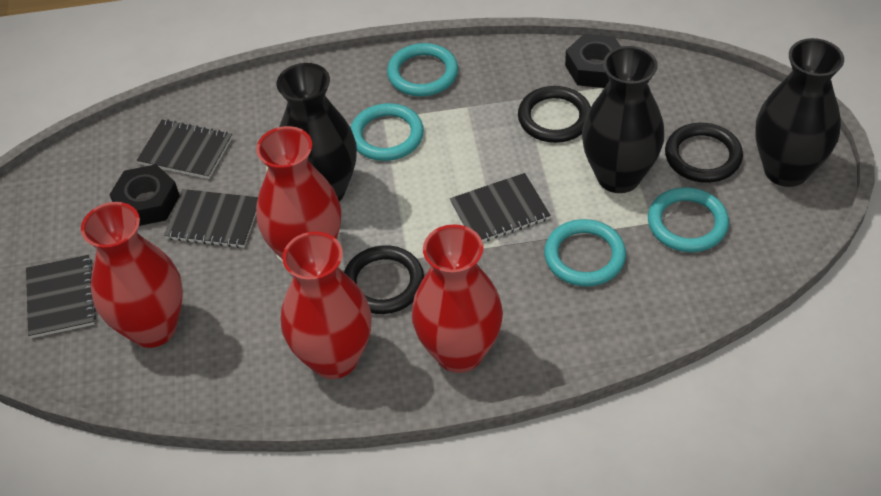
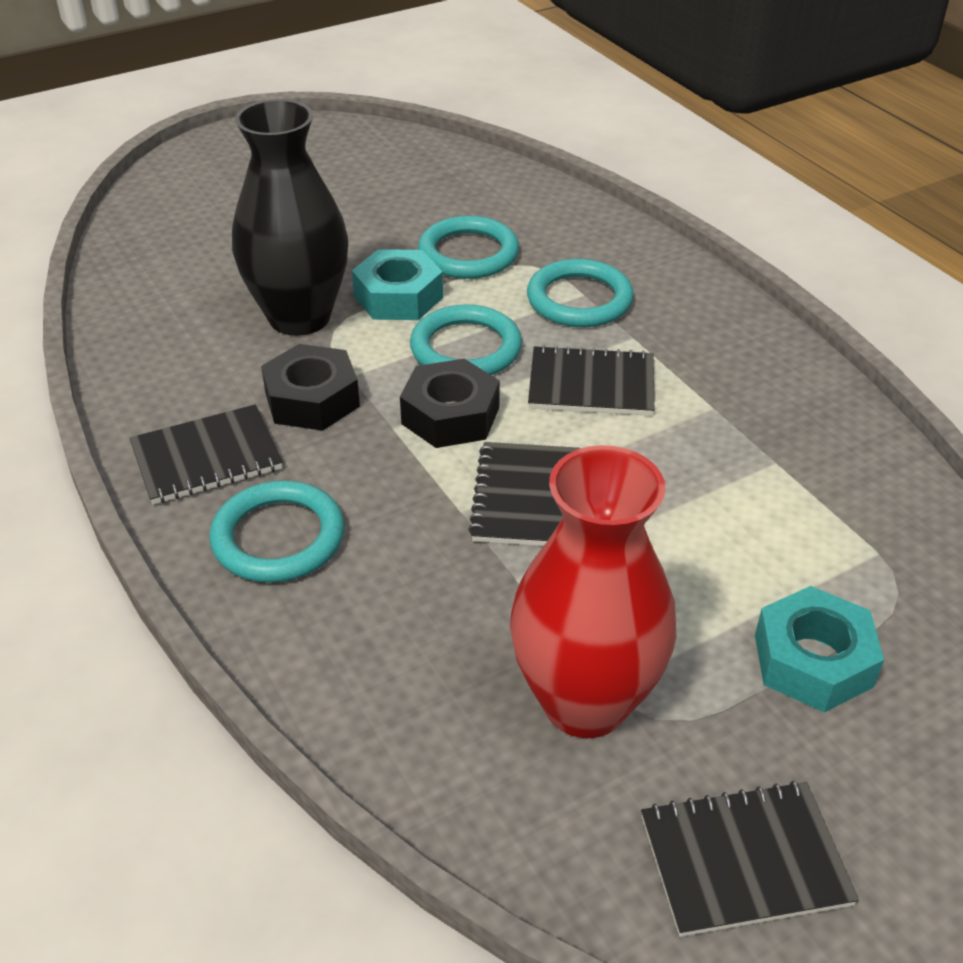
black ring: 3 -> 0
black vase: 3 -> 1
red vase: 4 -> 1
turquoise nut: 0 -> 2

